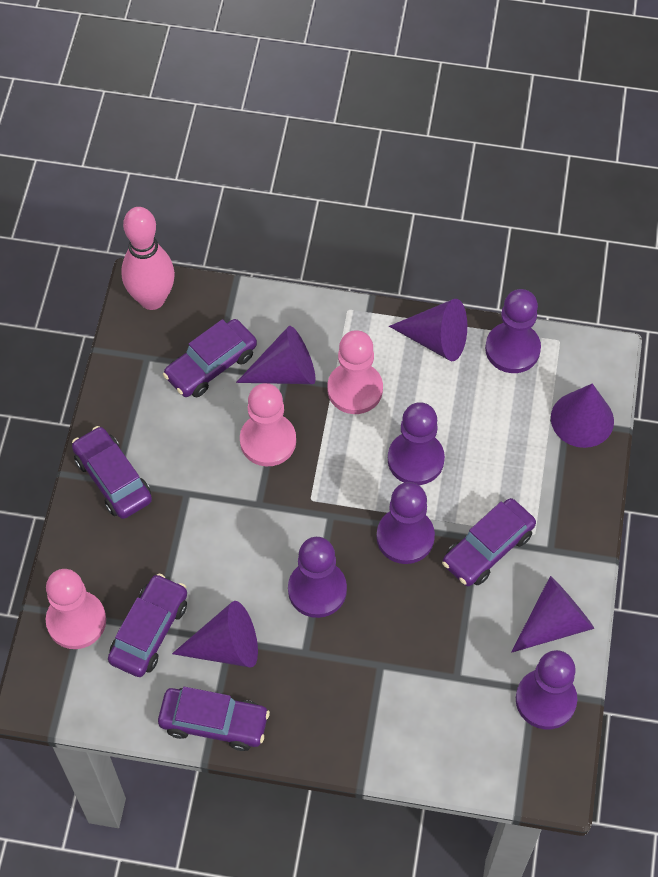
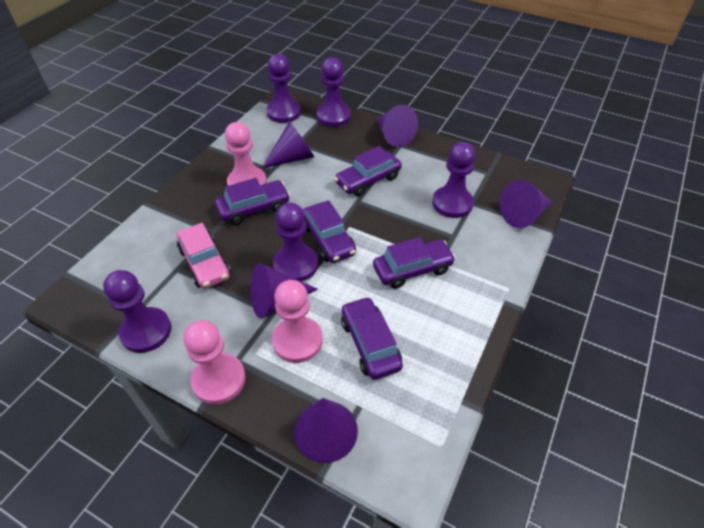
pink bowling pin: 1 -> 0
pink car: 0 -> 1

